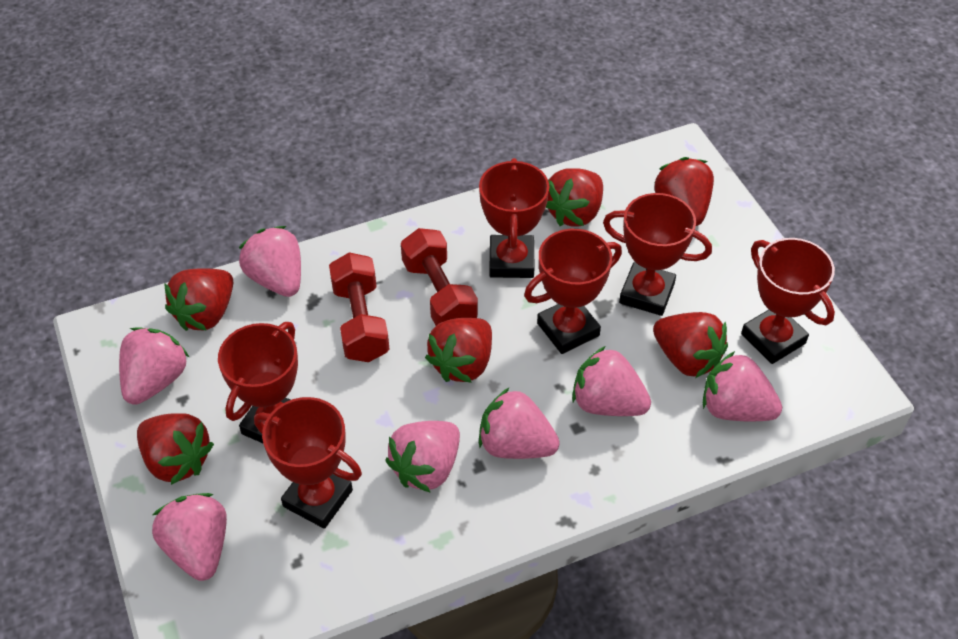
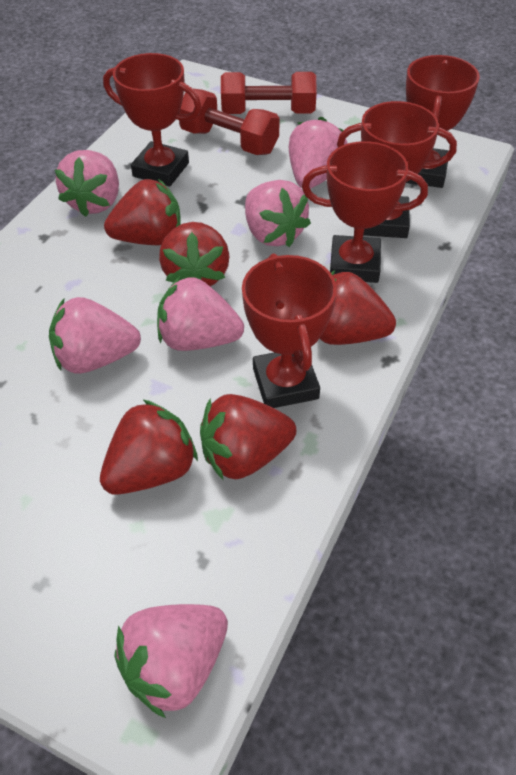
pink strawberry: 7 -> 6
red strawberry: 6 -> 5
red trophy: 6 -> 5

